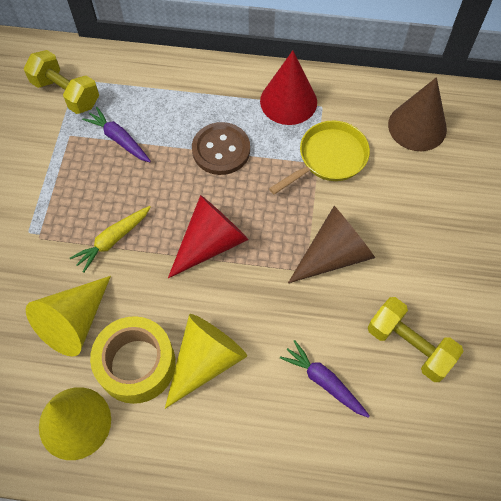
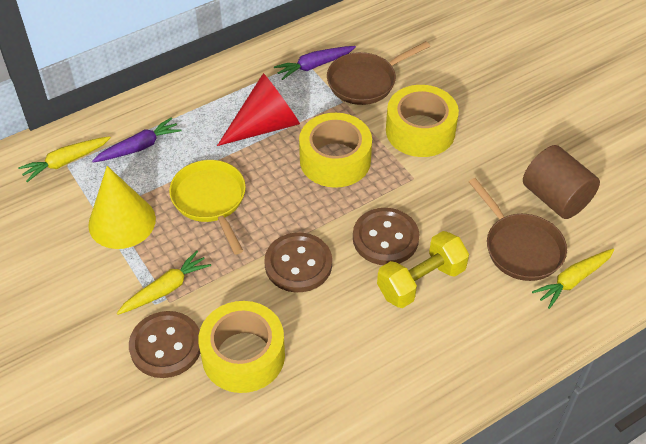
brown button: 1 -> 3
brown cone: 2 -> 0
brown cylinder: 0 -> 1
brown pan: 0 -> 2
red cone: 2 -> 1
yellow carrot: 1 -> 3
yellow cone: 3 -> 1
yellow dumbbell: 2 -> 1
yellow tape: 1 -> 3

